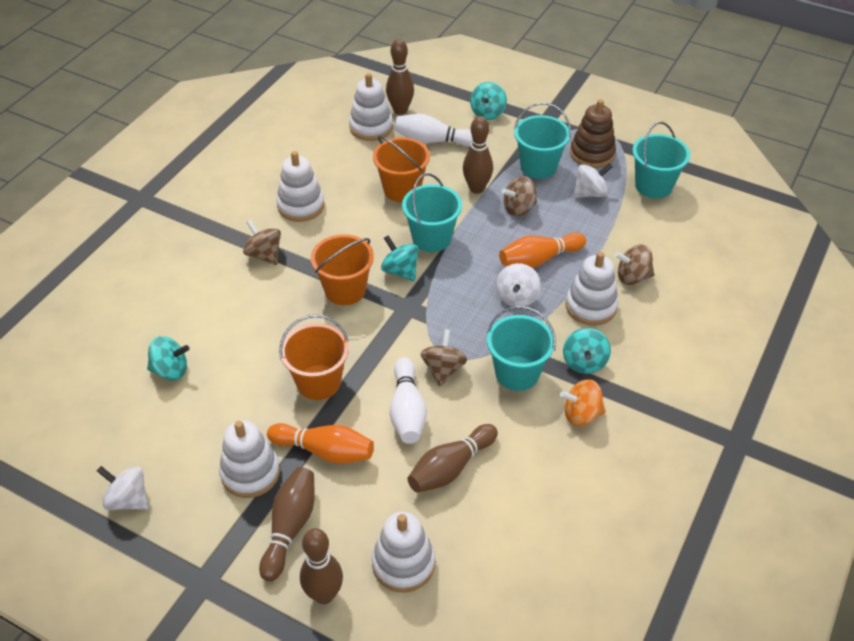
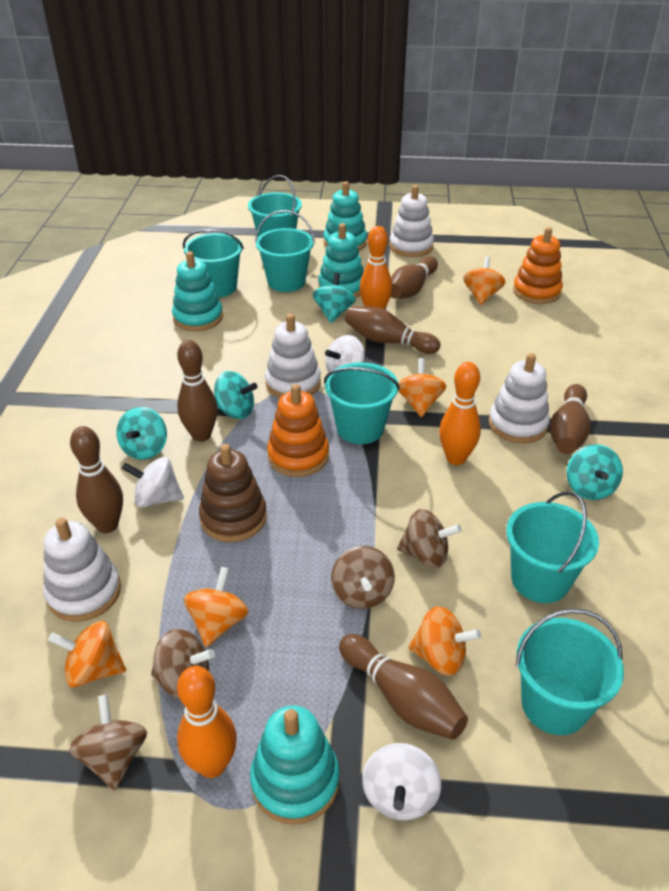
brown bowling pin: 5 -> 6
orange bowling pin: 2 -> 3
orange bucket: 3 -> 0
orange spinning top: 1 -> 5
orange stacking toy: 0 -> 2
turquoise bucket: 4 -> 6
turquoise stacking toy: 0 -> 4
white bowling pin: 2 -> 0
white stacking toy: 5 -> 4

